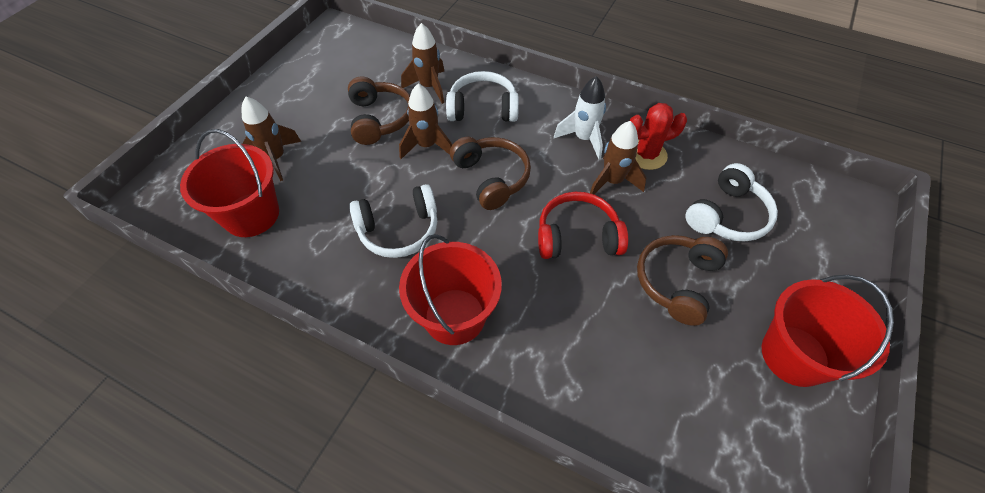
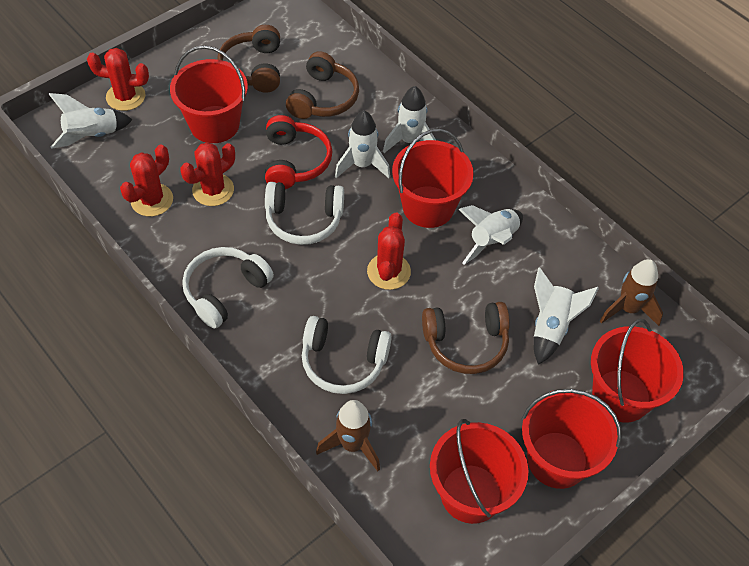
brown rocket: 4 -> 2
red bucket: 3 -> 5
red cactus: 1 -> 4
white rocket: 1 -> 5

